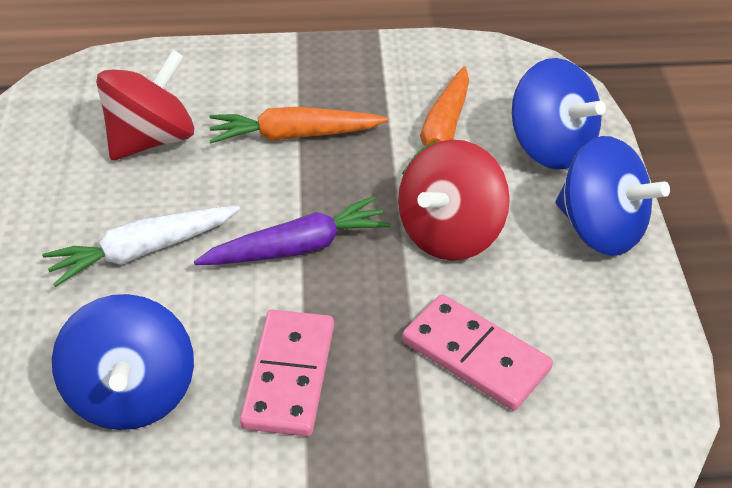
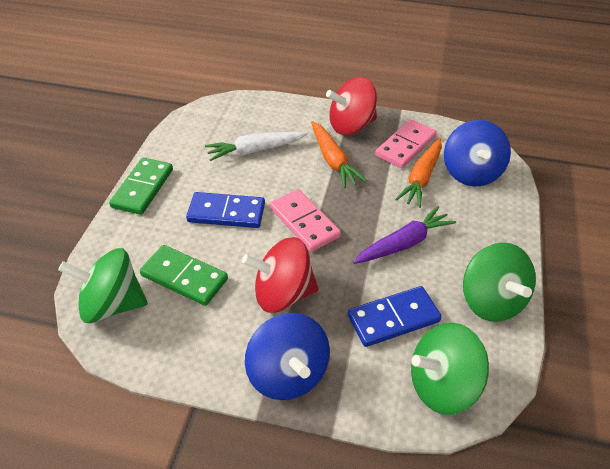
blue domino: 0 -> 2
blue spinning top: 3 -> 2
green domino: 0 -> 2
green spinning top: 0 -> 3

